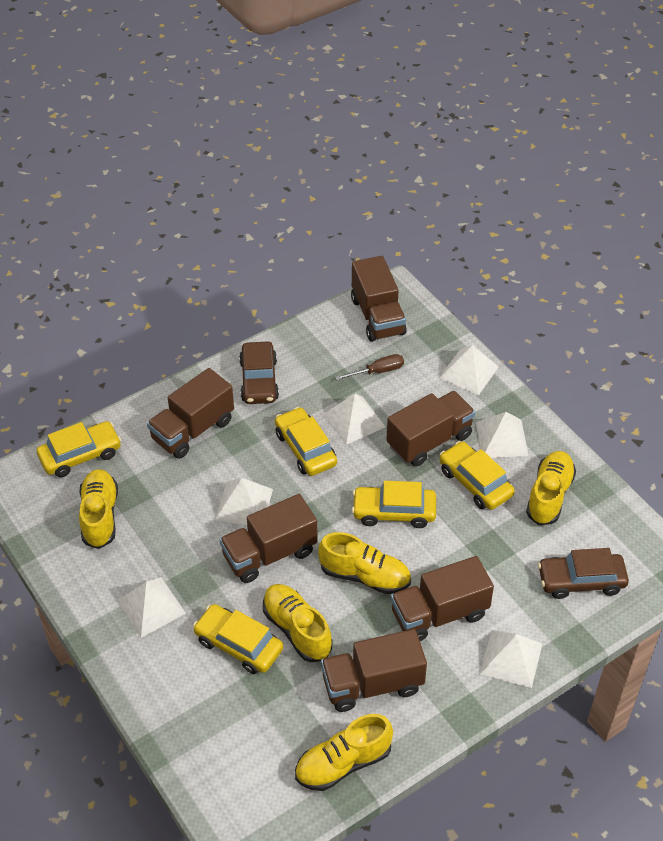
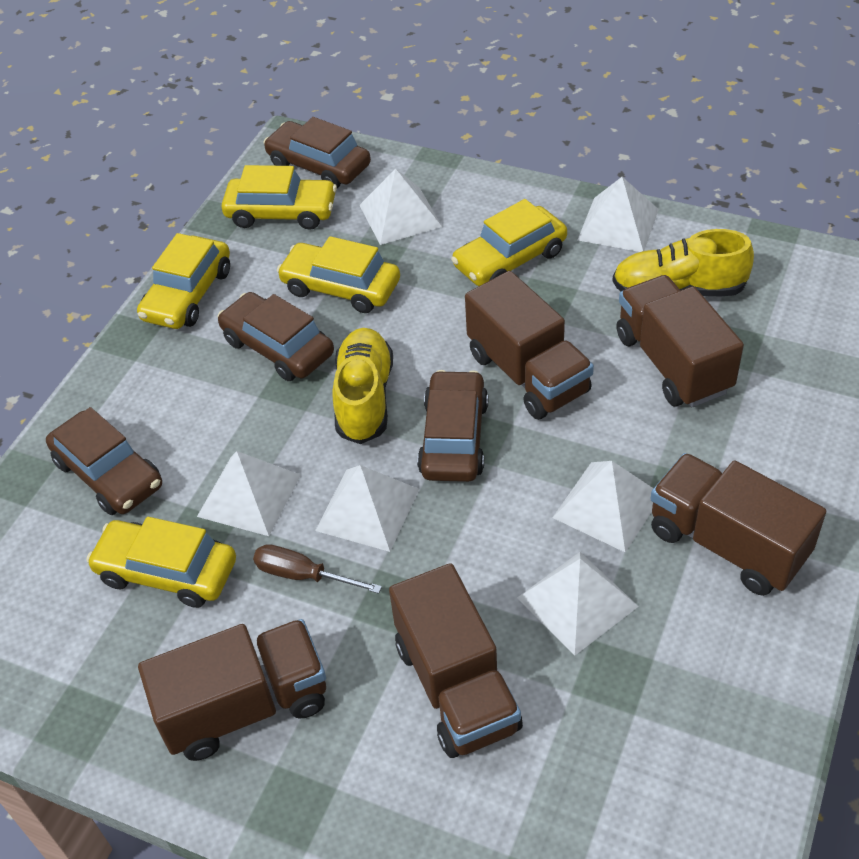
brown car: 2 -> 4
brown truck: 6 -> 5
yellow shoe: 5 -> 2

